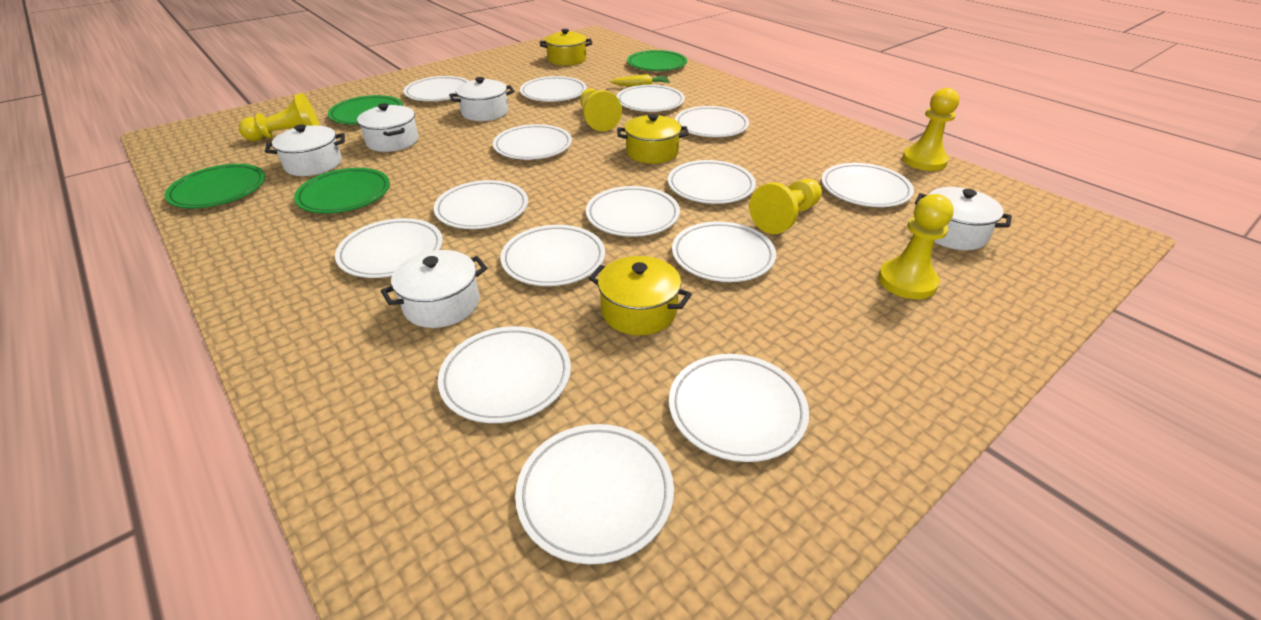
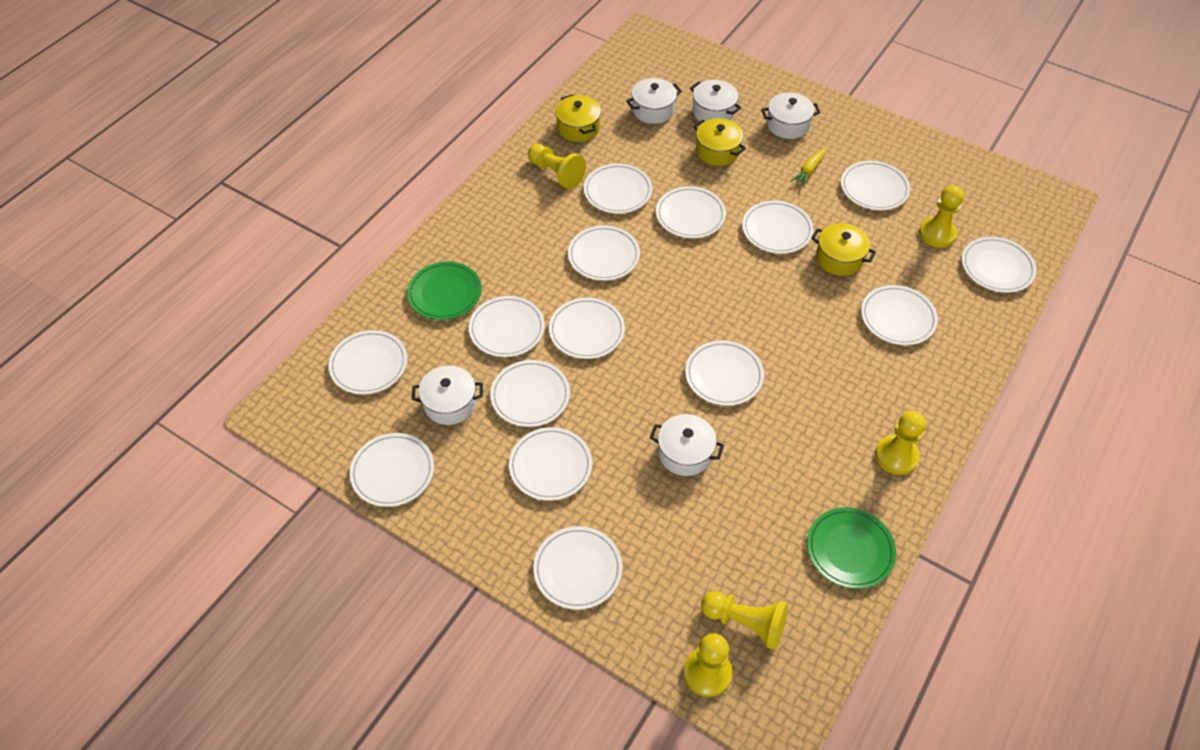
green plate: 4 -> 2

